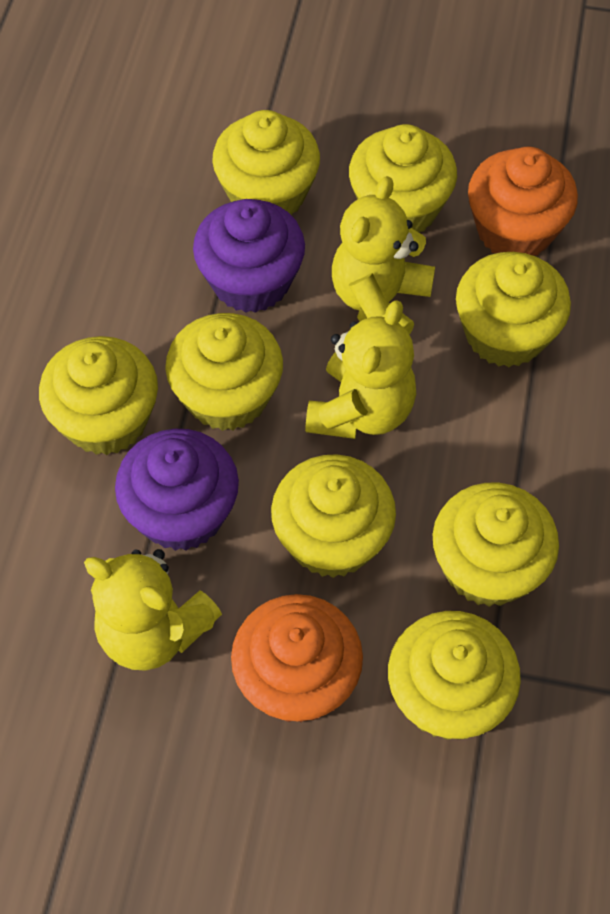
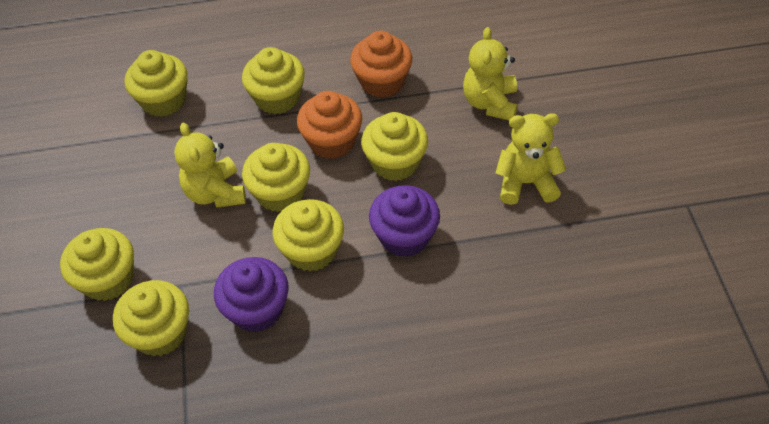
yellow cupcake: 8 -> 7

